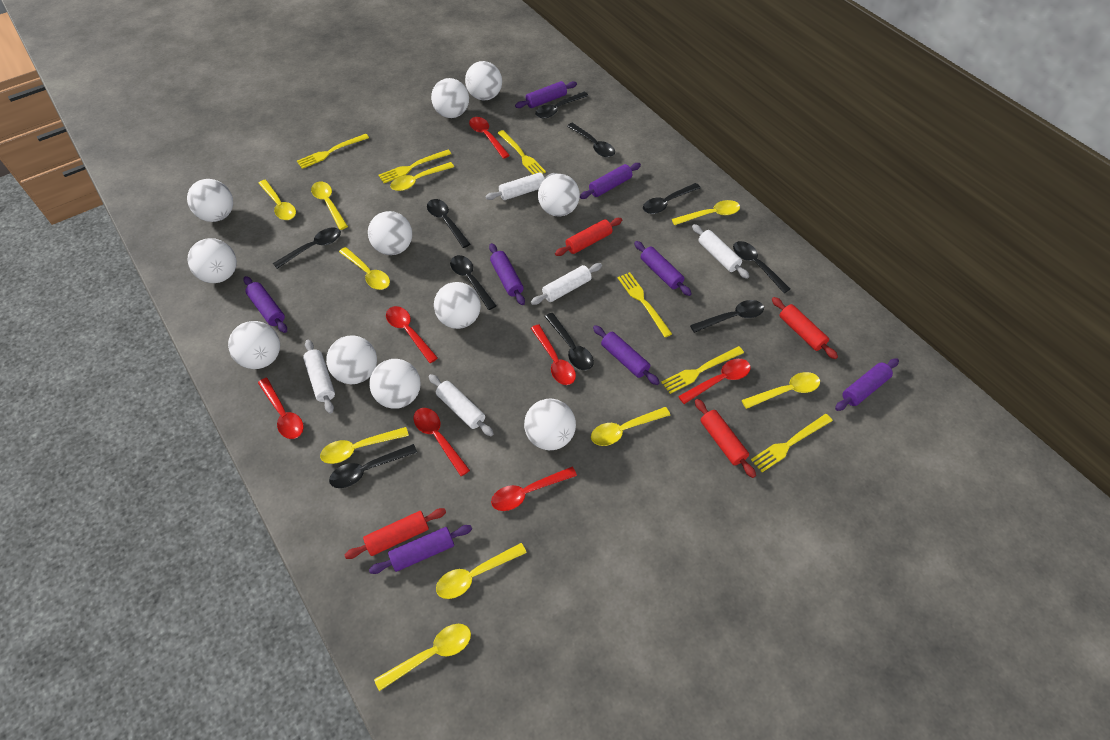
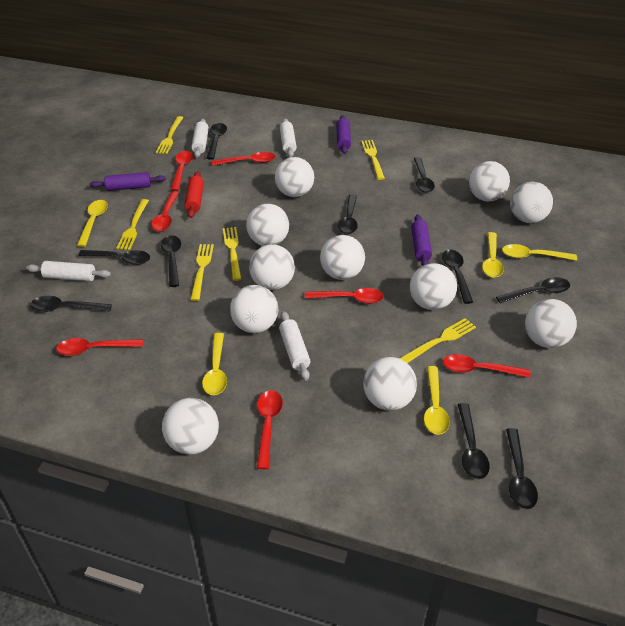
purple rolling pin: 8 -> 3
red rolling pin: 4 -> 1
white rolling pin: 5 -> 4
yellow spoon: 10 -> 5

